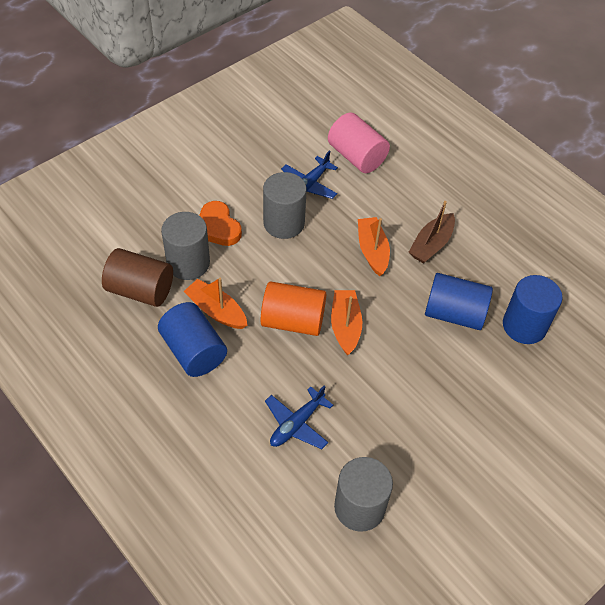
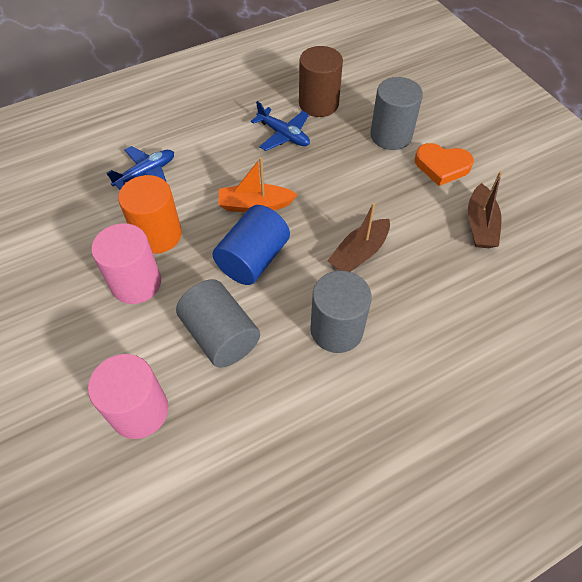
blue cylinder: 3 -> 1
brown boat: 1 -> 2
orange boat: 3 -> 1
pink cylinder: 1 -> 2

